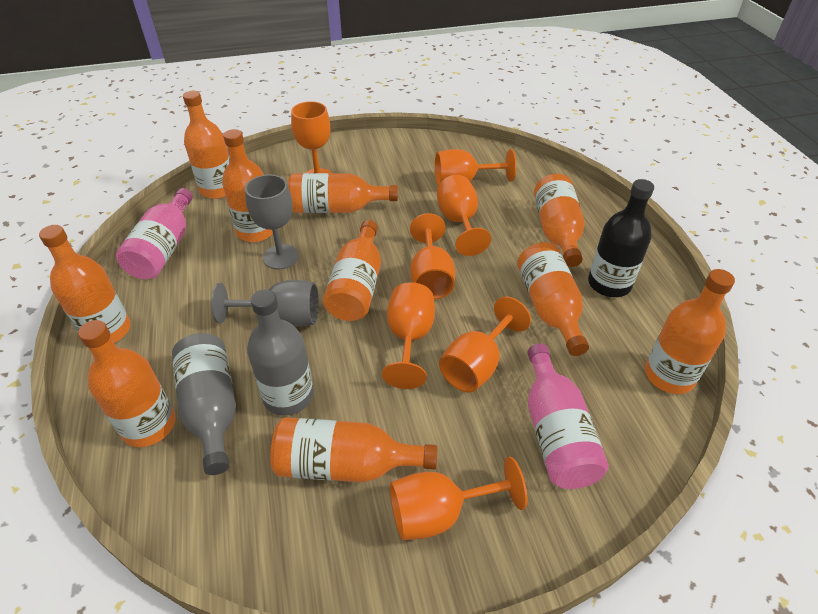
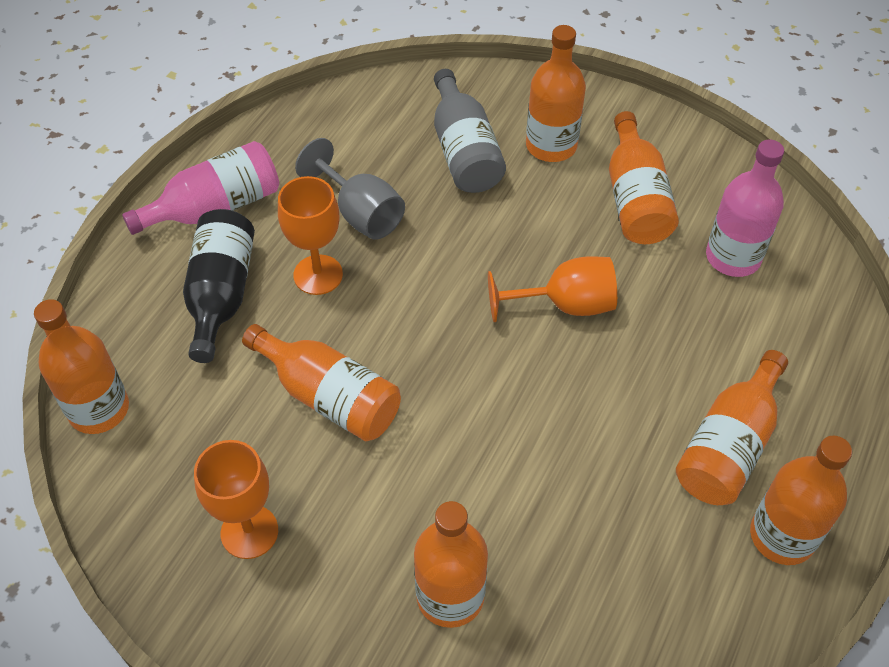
grey bottle: 2 -> 1
grey goblet: 2 -> 1
orange bottle: 10 -> 7
orange goblet: 7 -> 3

